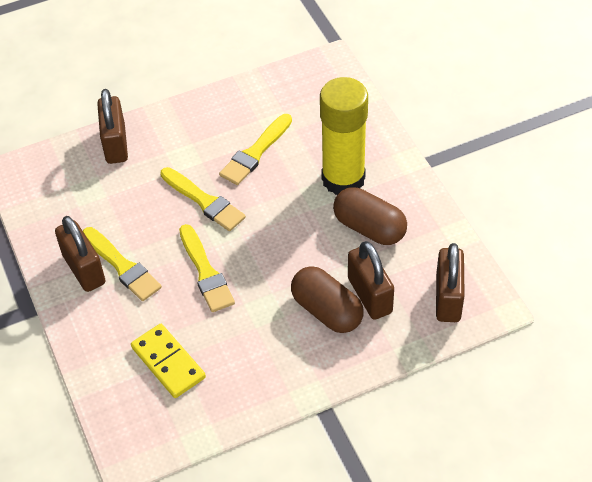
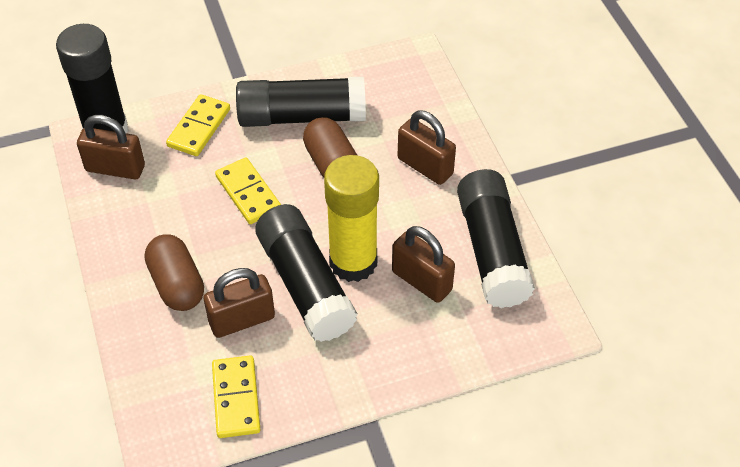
black glue stick: 0 -> 4
yellow brush: 4 -> 0
yellow domino: 1 -> 3

